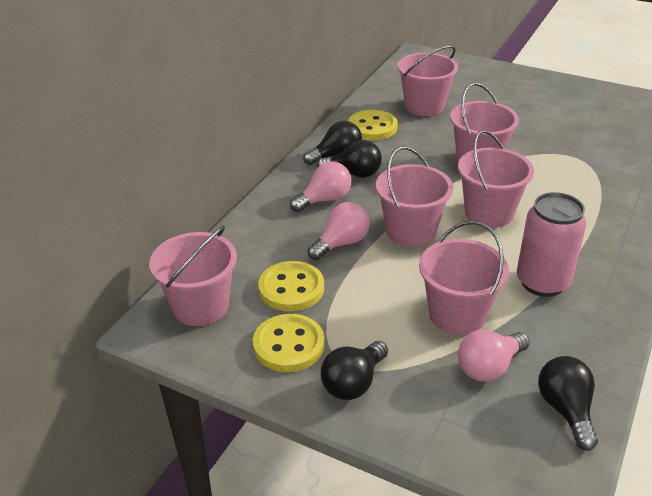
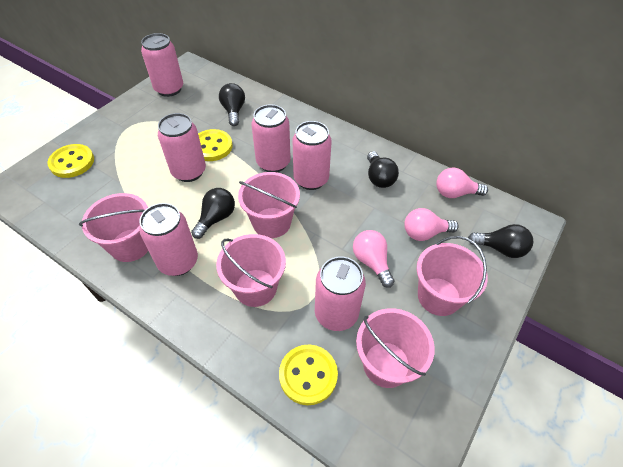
pink bucket: 6 -> 5
pink can: 1 -> 6

